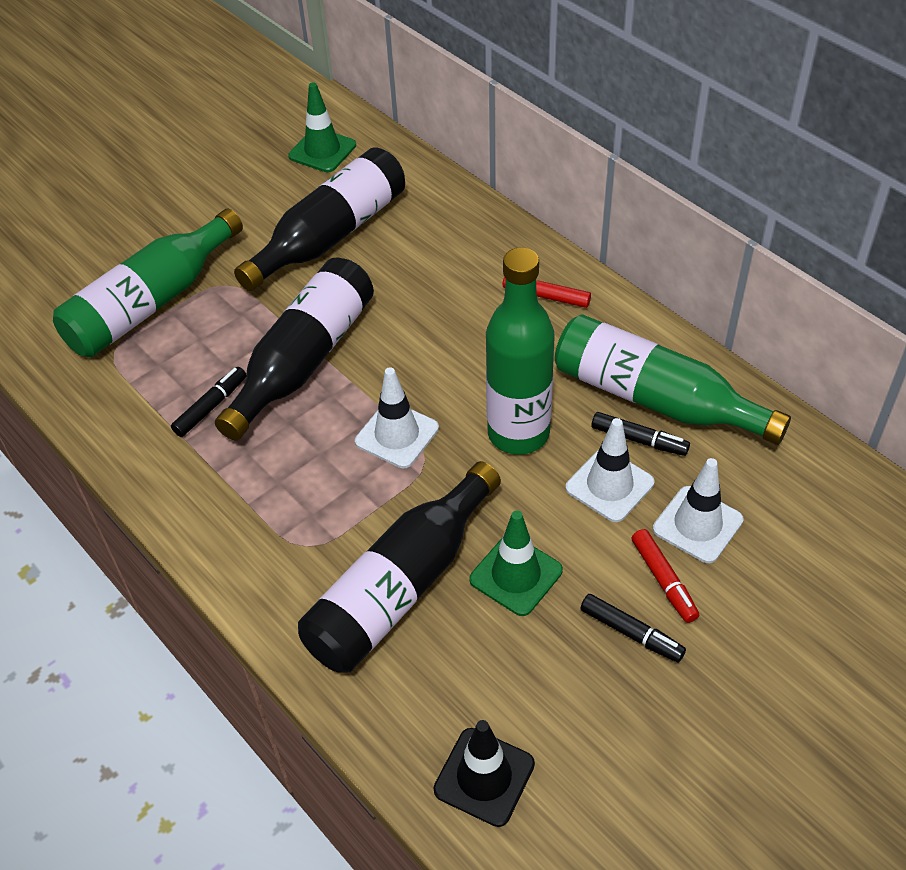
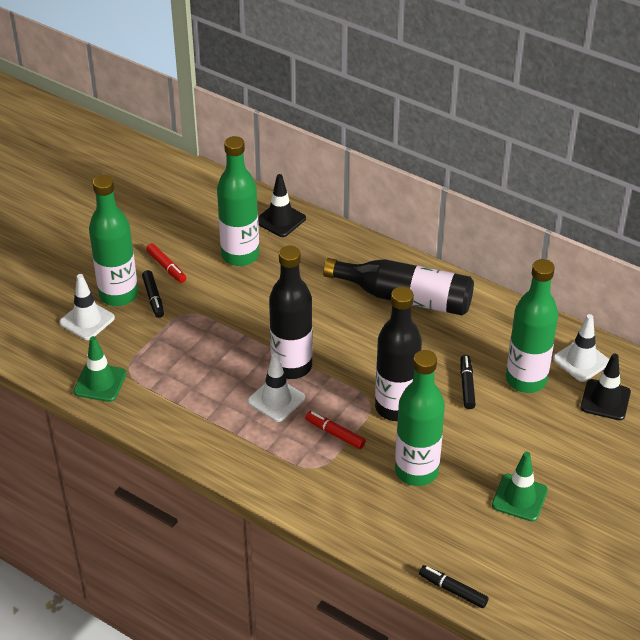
black traffic cone: 1 -> 2
green bottle: 3 -> 4

